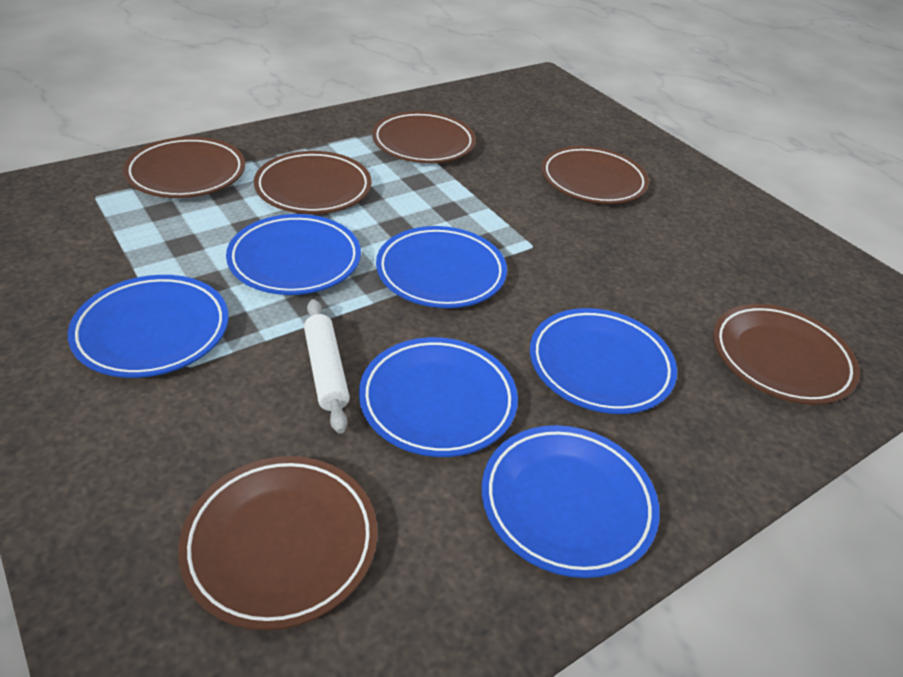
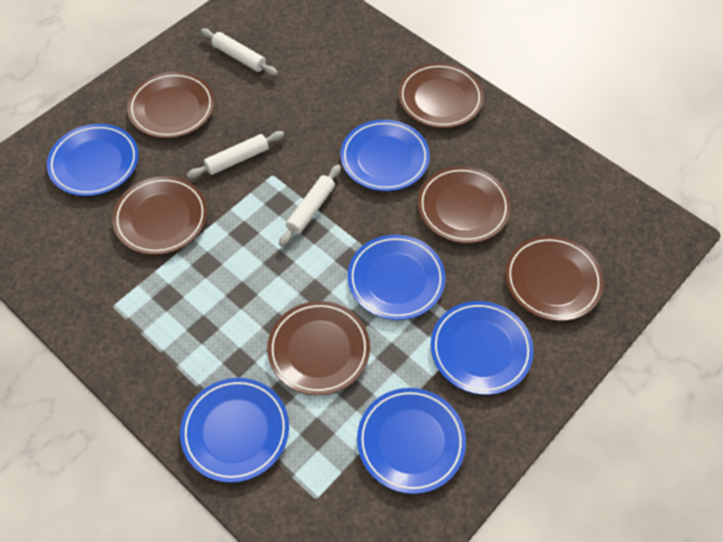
white rolling pin: 1 -> 3

